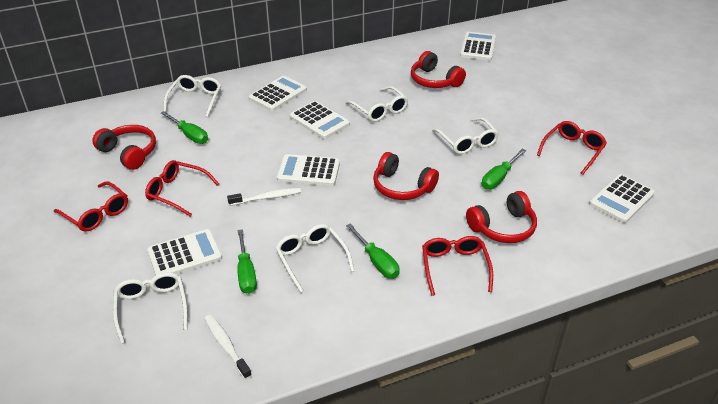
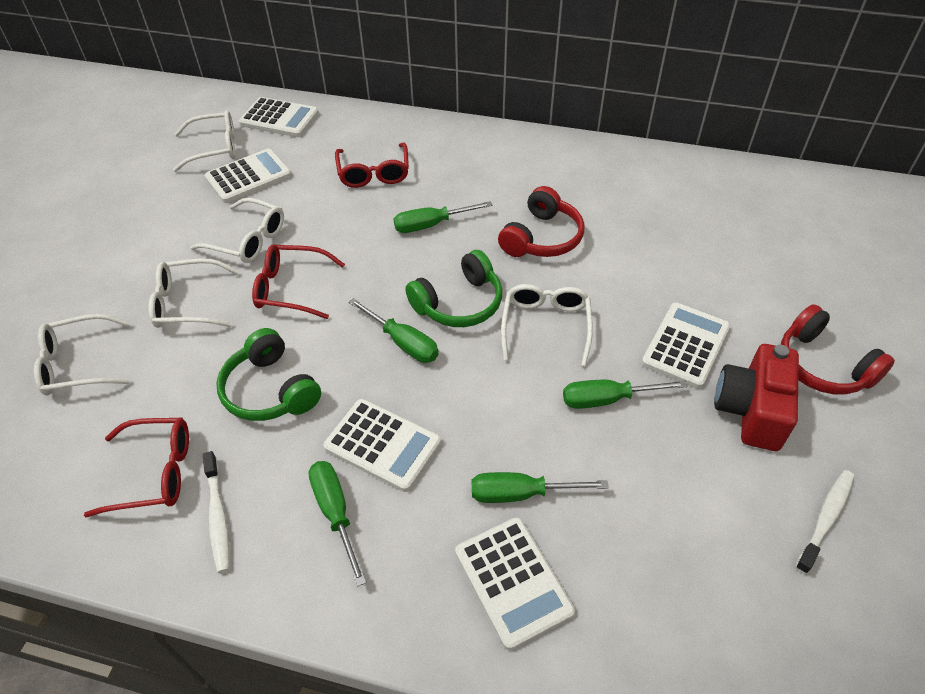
green headphones: 0 -> 2
green screwdriver: 4 -> 5
red camera: 0 -> 1
red glasses: 4 -> 3
red headphones: 4 -> 2
white calculator: 6 -> 5

